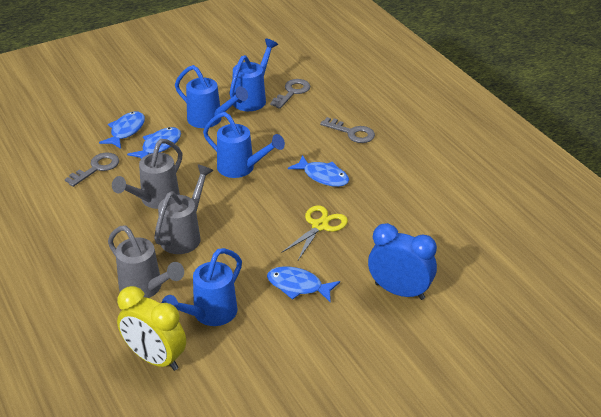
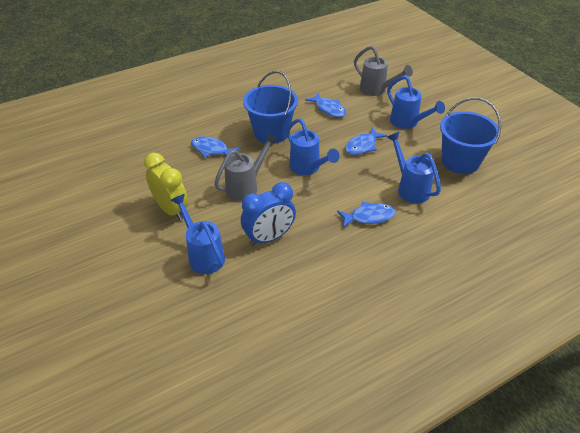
blue bucket: 0 -> 2
grey key: 3 -> 0
grey watering can: 3 -> 2
yellow scissors: 1 -> 0

